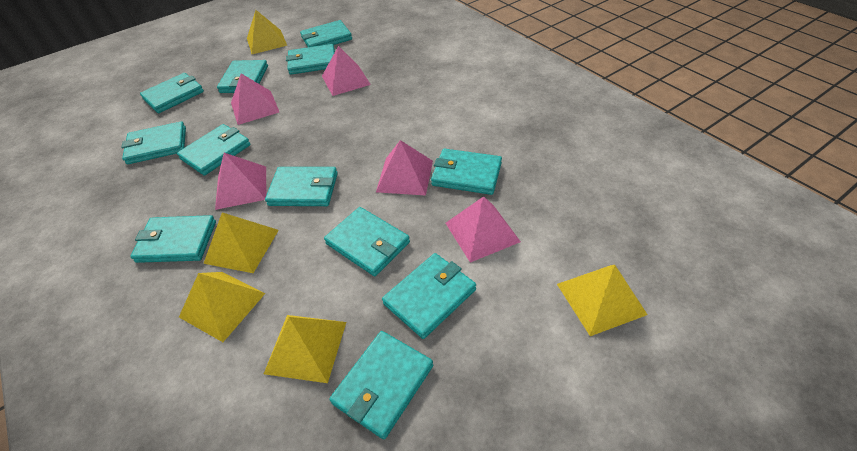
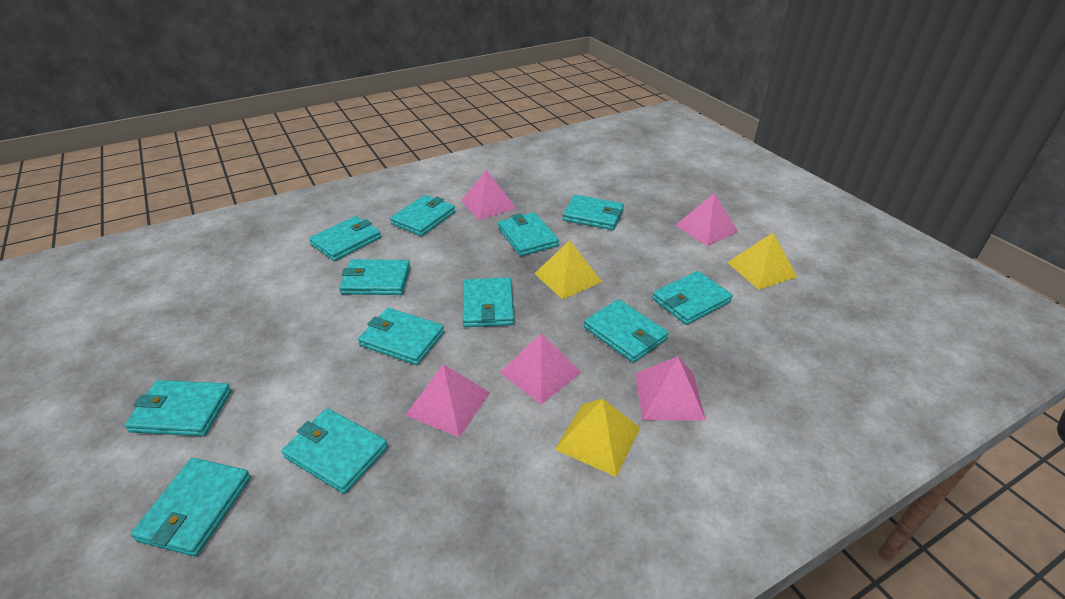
yellow pyramid: 5 -> 3

